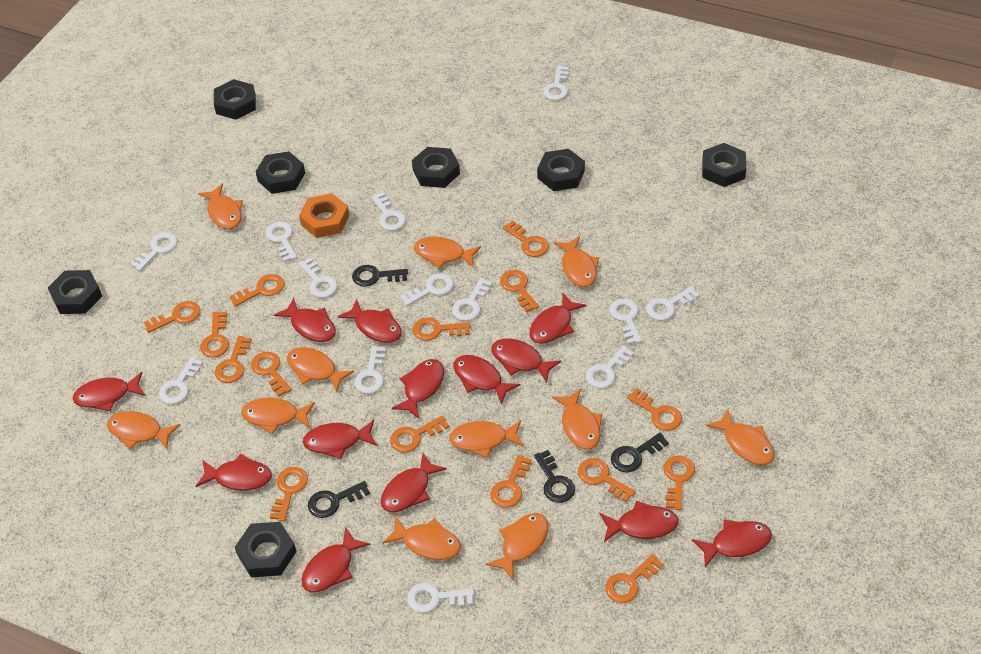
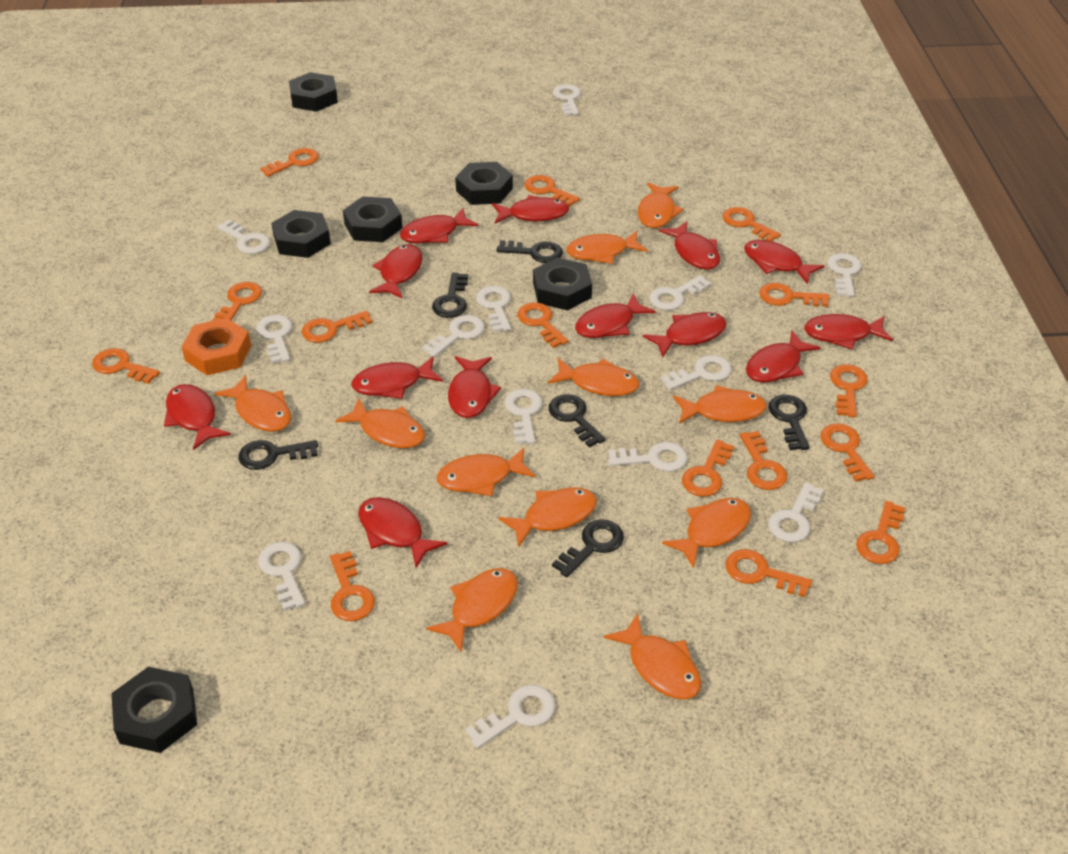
black key: 4 -> 6
black nut: 7 -> 6

